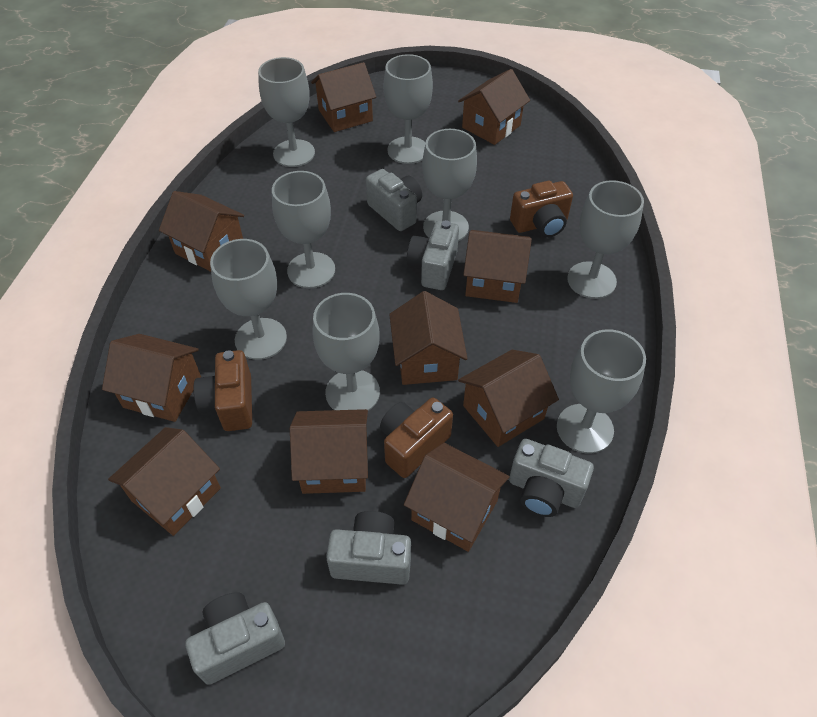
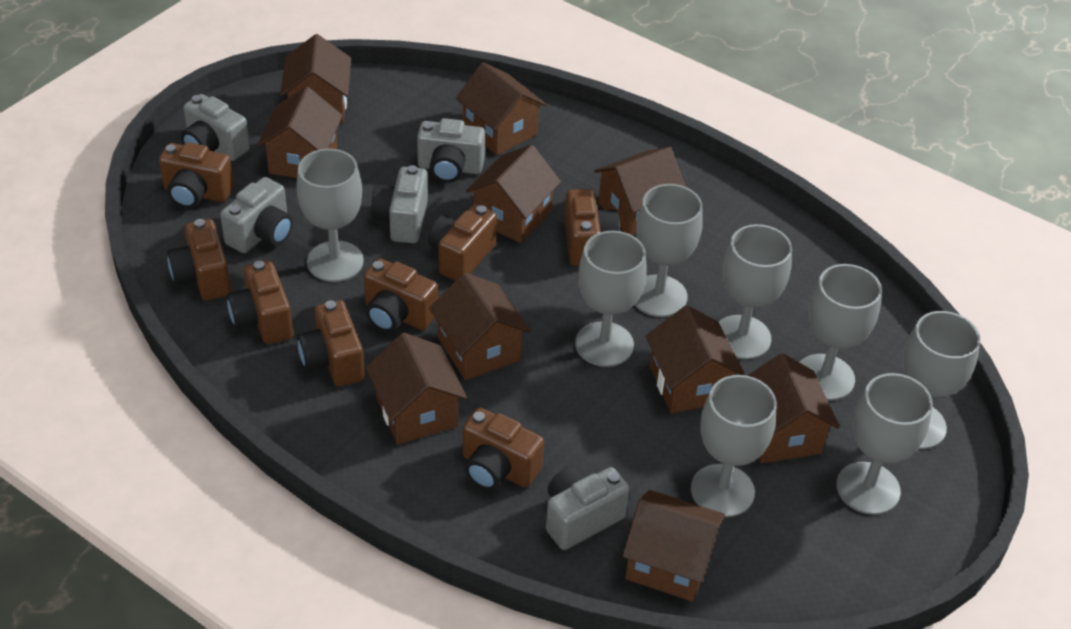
brown camera: 3 -> 8

